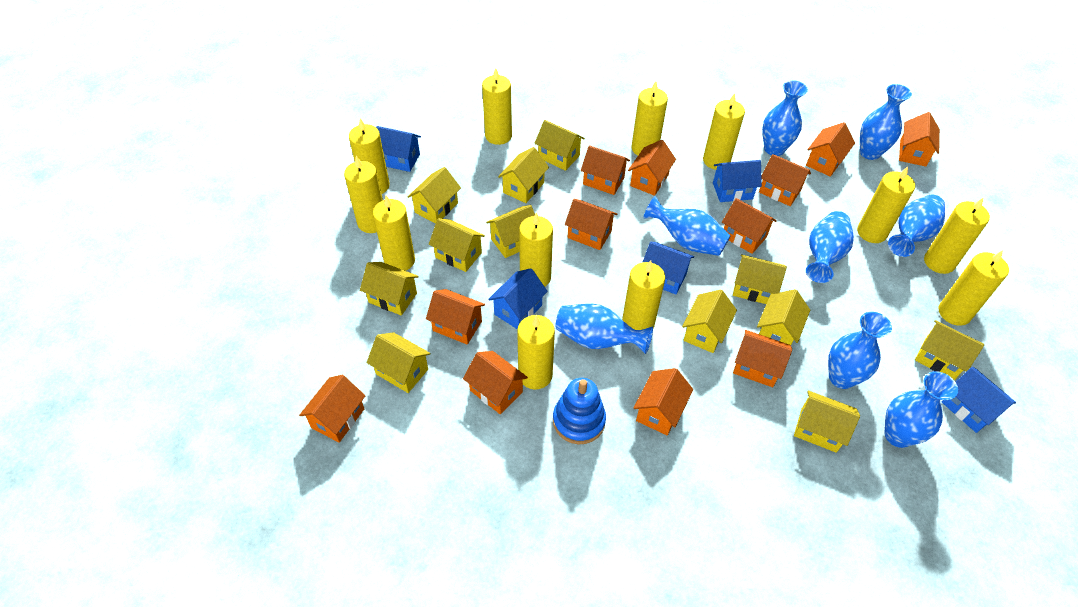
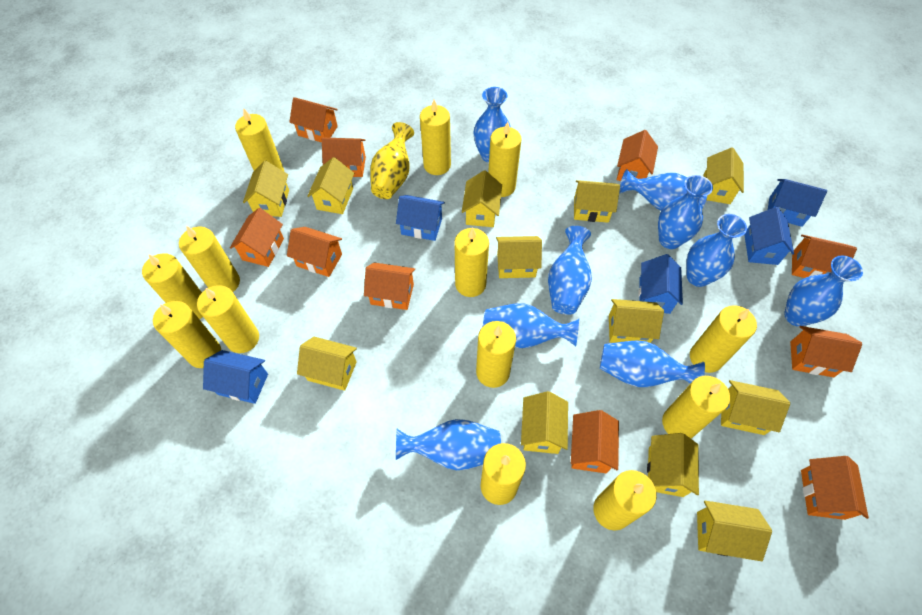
blue stacking toy: 1 -> 0
blue vase: 8 -> 9
orange house: 12 -> 10
yellow candle: 12 -> 13
yellow vase: 0 -> 1

